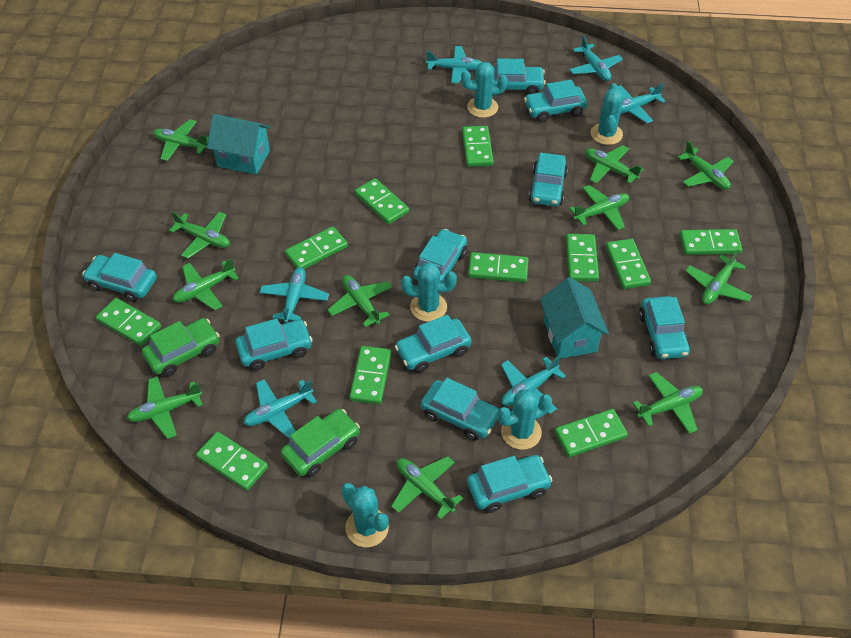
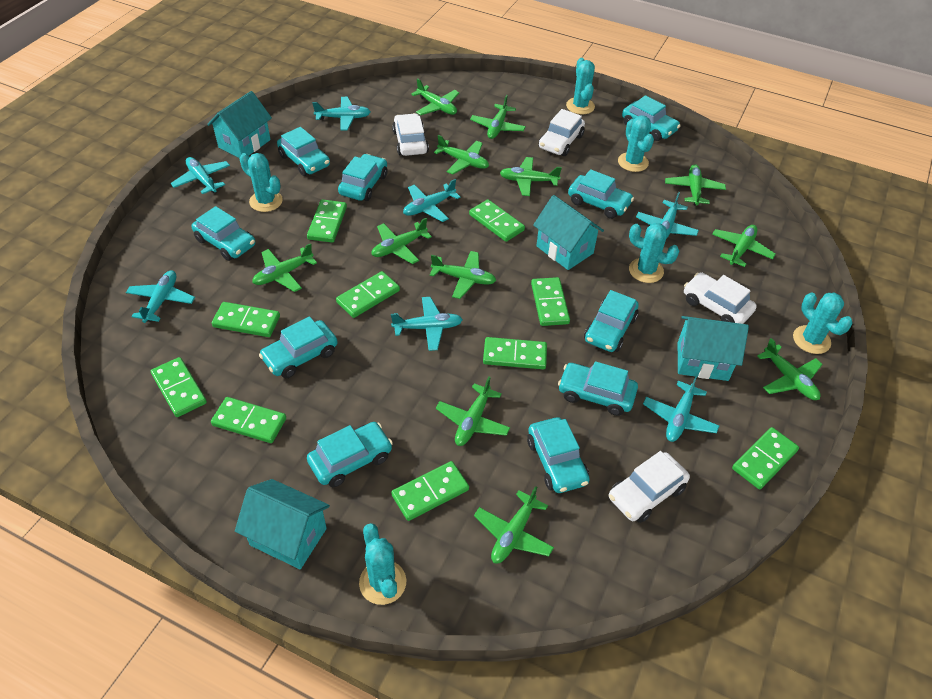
green car: 2 -> 0
green domino: 11 -> 10
green plane: 11 -> 12
turquoise cactus: 5 -> 6
turquoise house: 2 -> 4
turquoise plane: 6 -> 7
white car: 0 -> 4

